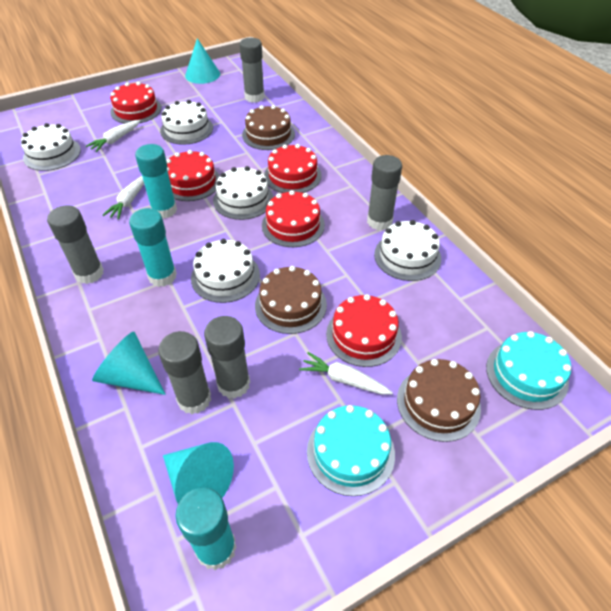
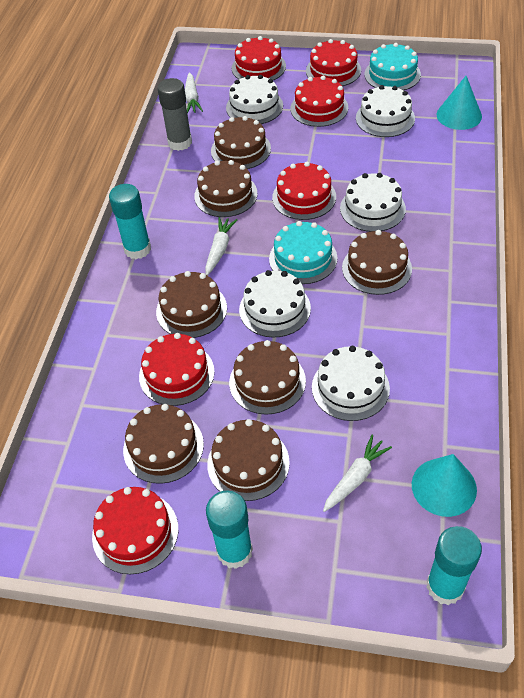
brown cake: 3 -> 7
grey glue stick: 5 -> 1
red cake: 5 -> 6
turquoise cone: 3 -> 2

